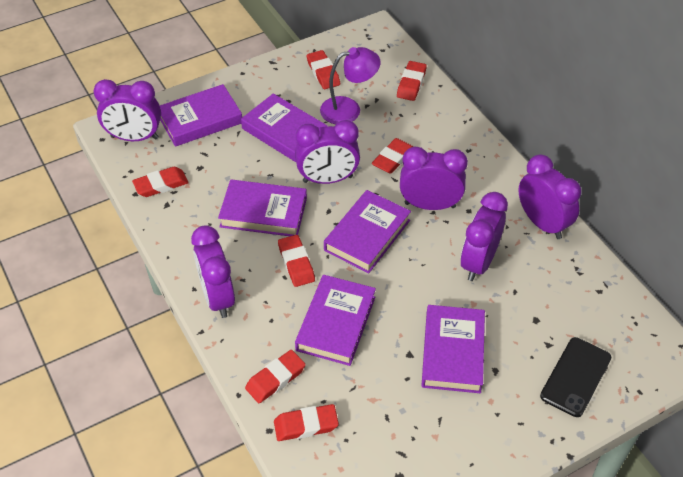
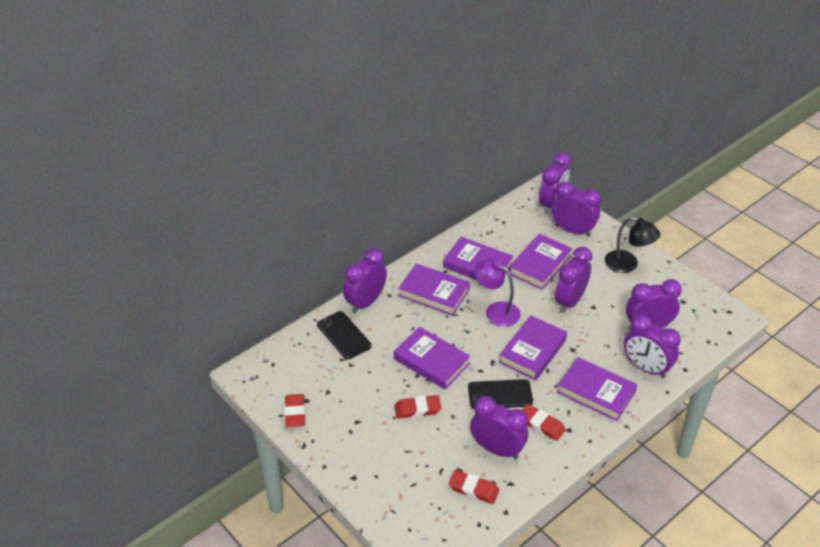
black lamp: 0 -> 1
black phone: 1 -> 2
purple clock: 6 -> 7
red eraser: 7 -> 4

